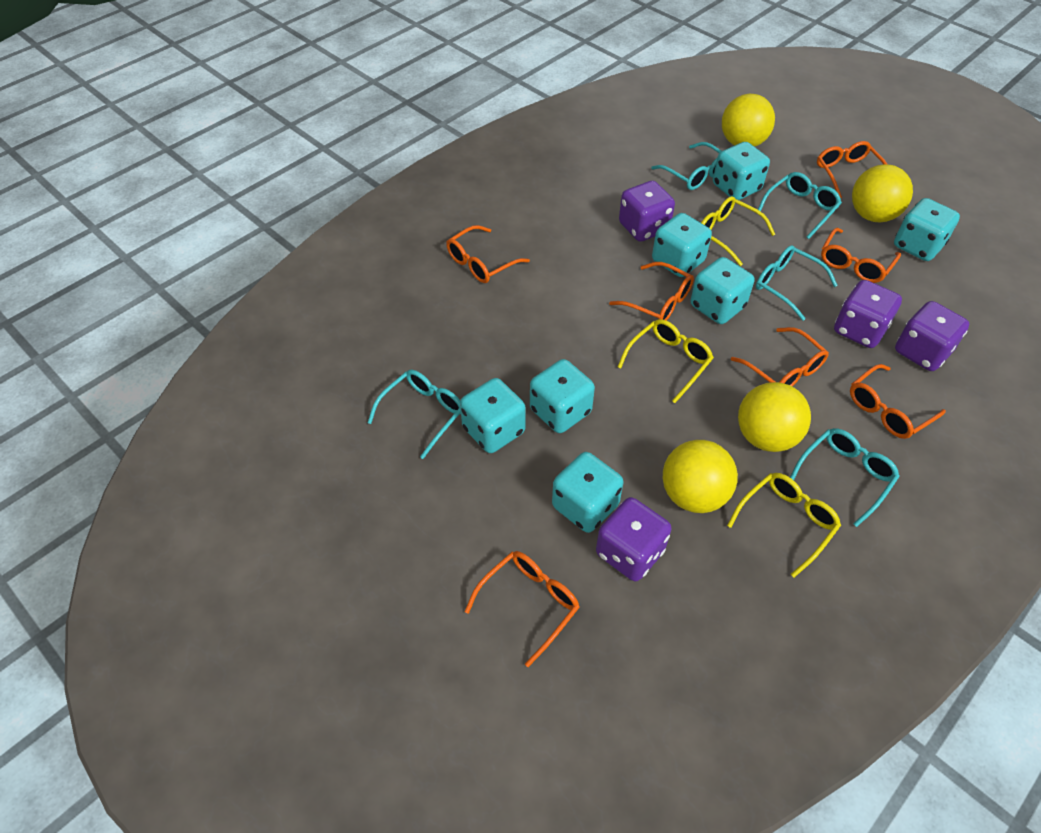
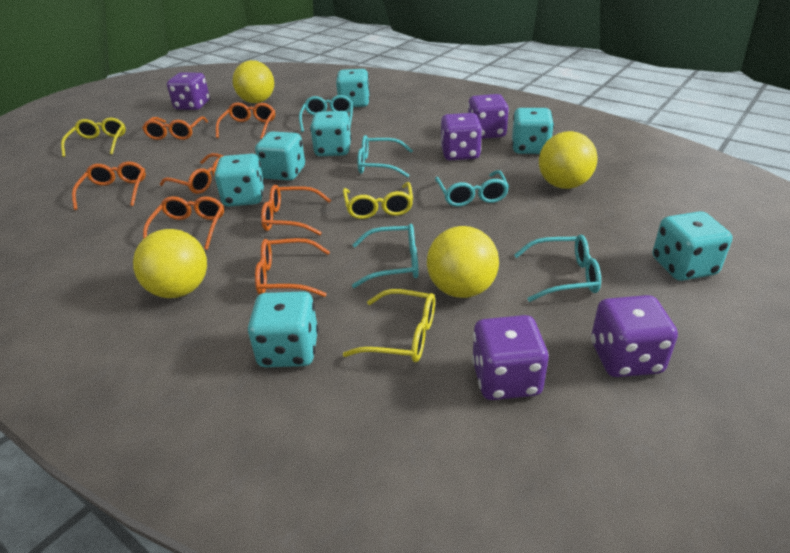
purple dice: 4 -> 5

